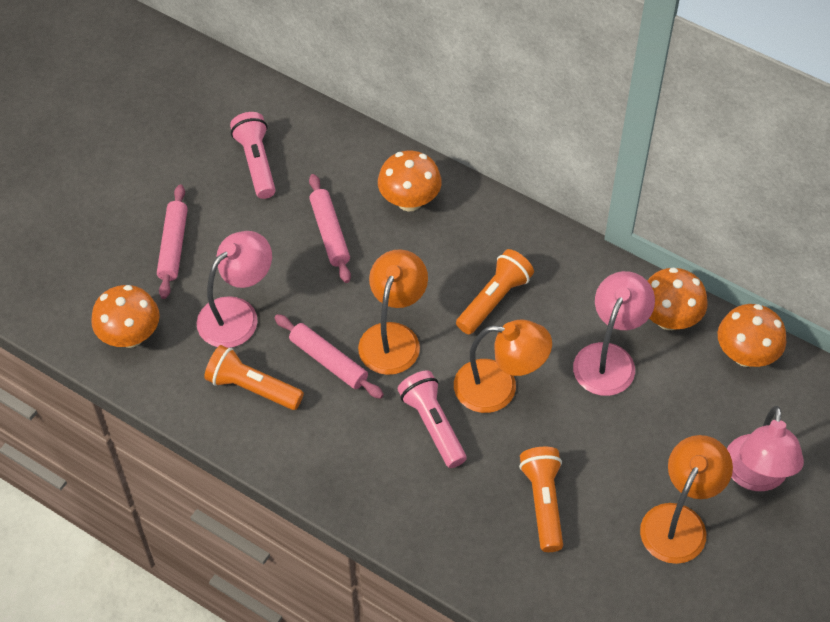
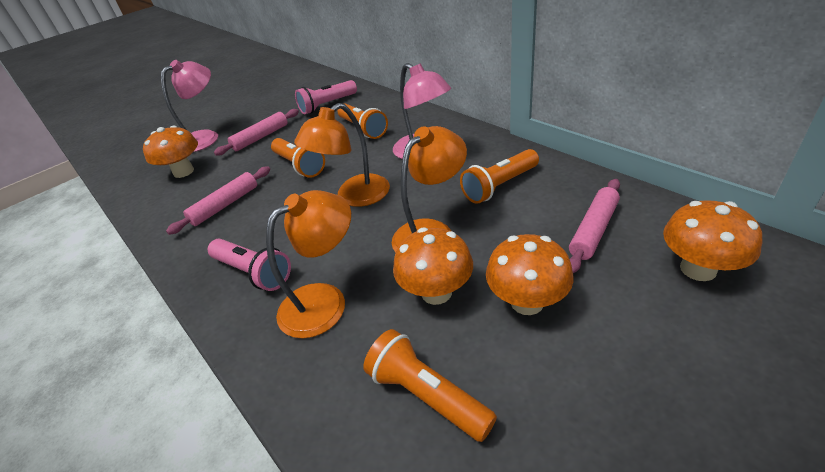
orange flashlight: 3 -> 4
pink lamp: 3 -> 2

